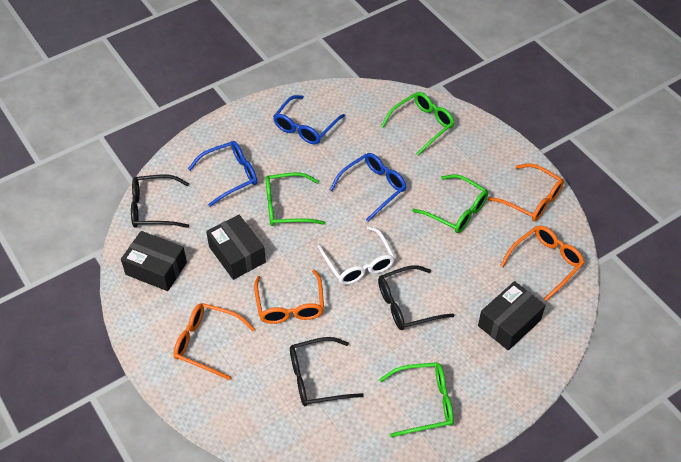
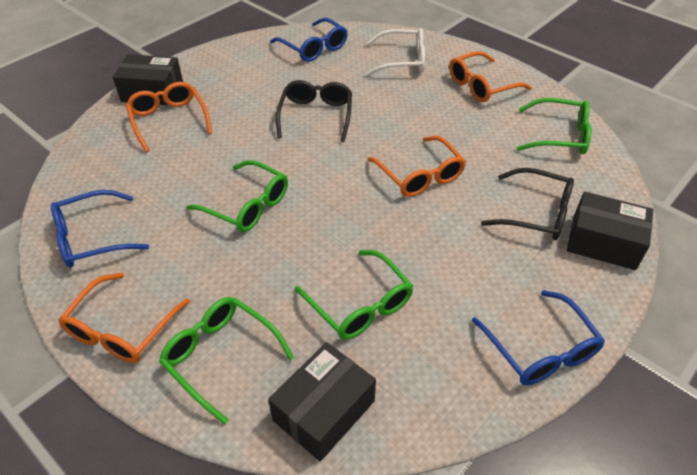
black glasses: 3 -> 2

